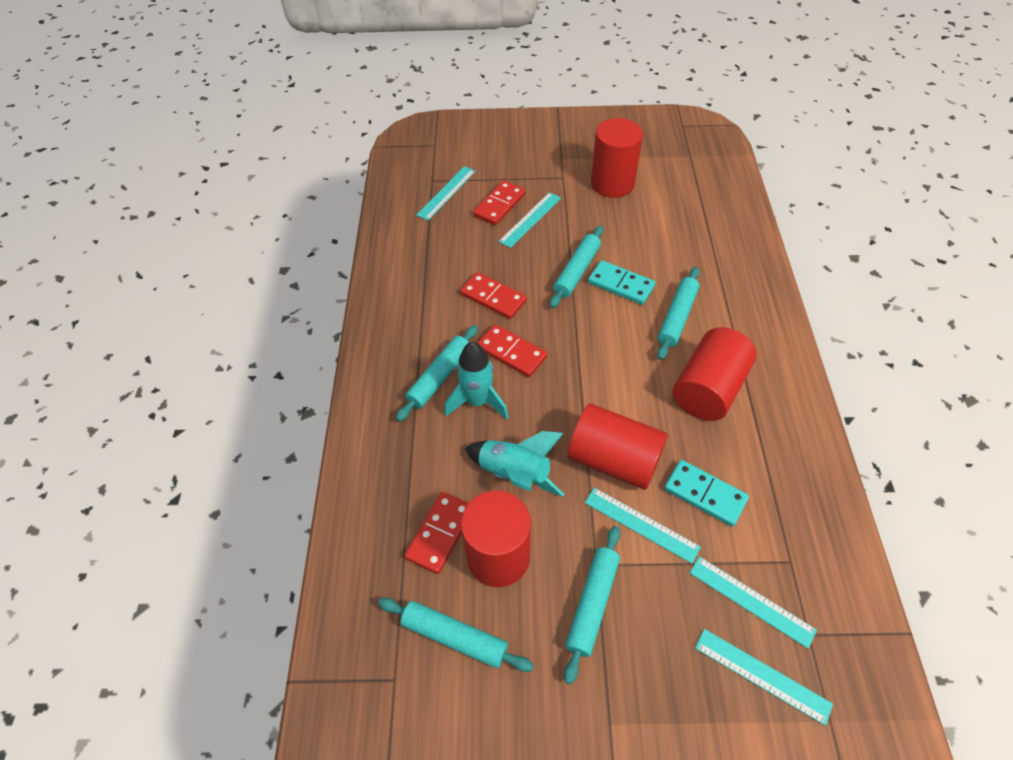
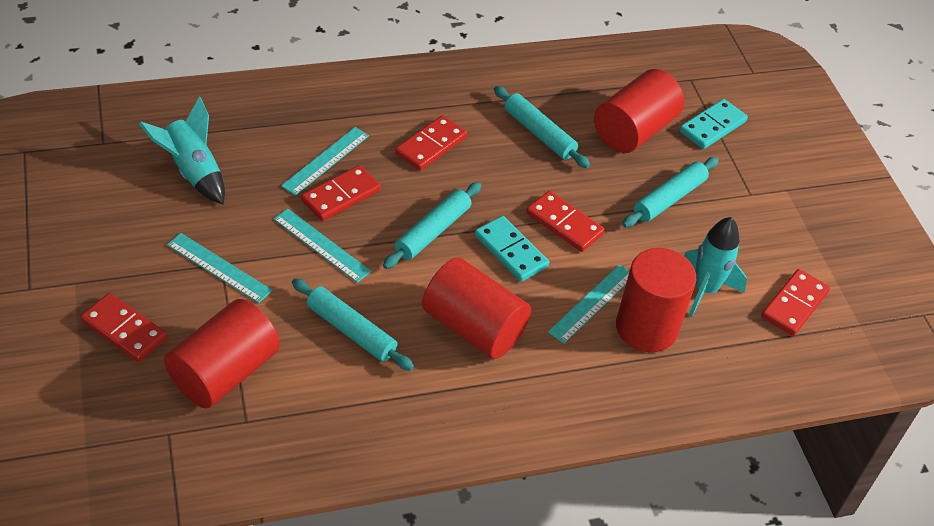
red domino: 4 -> 5
turquoise rolling pin: 5 -> 4
turquoise ruler: 5 -> 4

